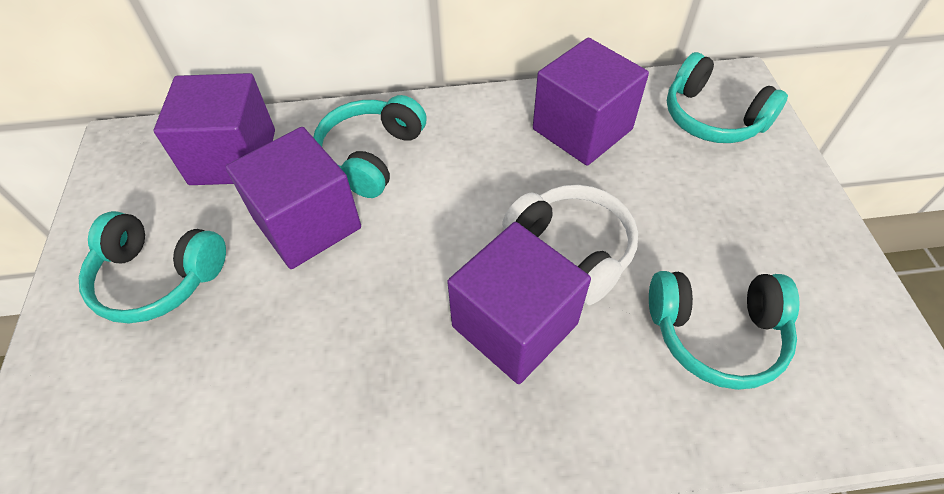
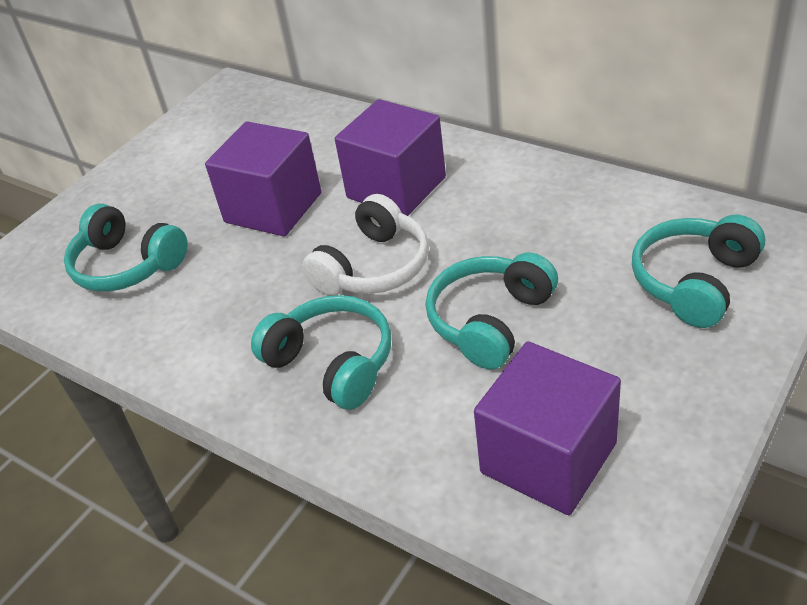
purple cube: 4 -> 3

